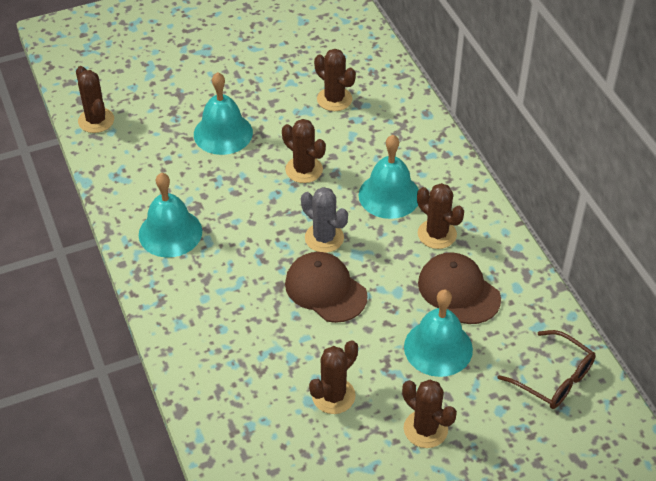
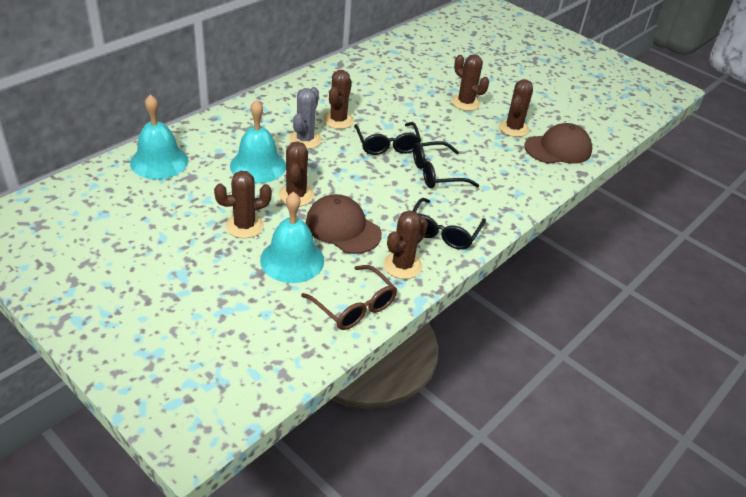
black glasses: 0 -> 3
turquoise bell: 4 -> 3

